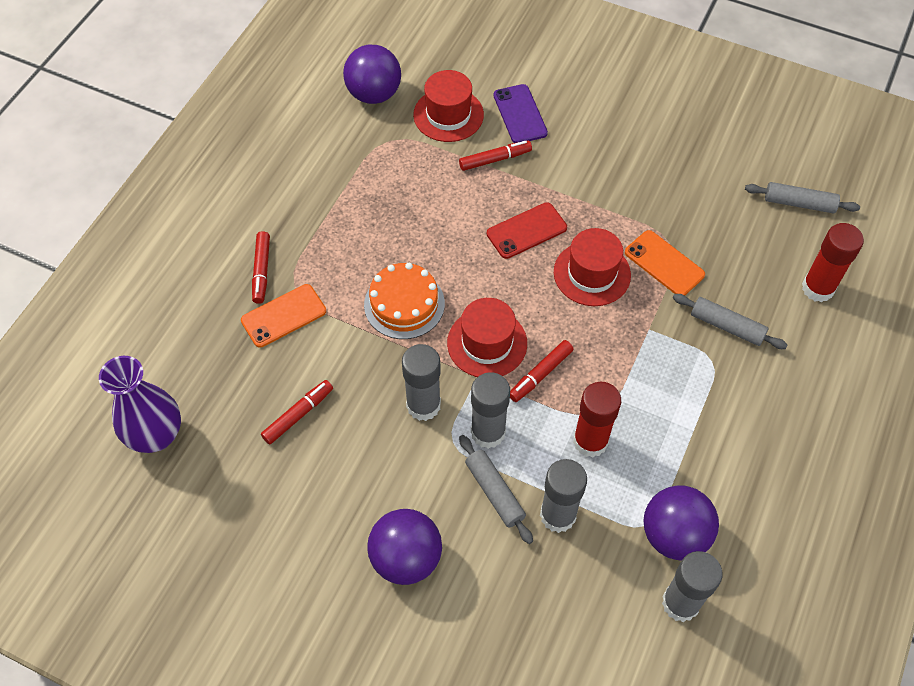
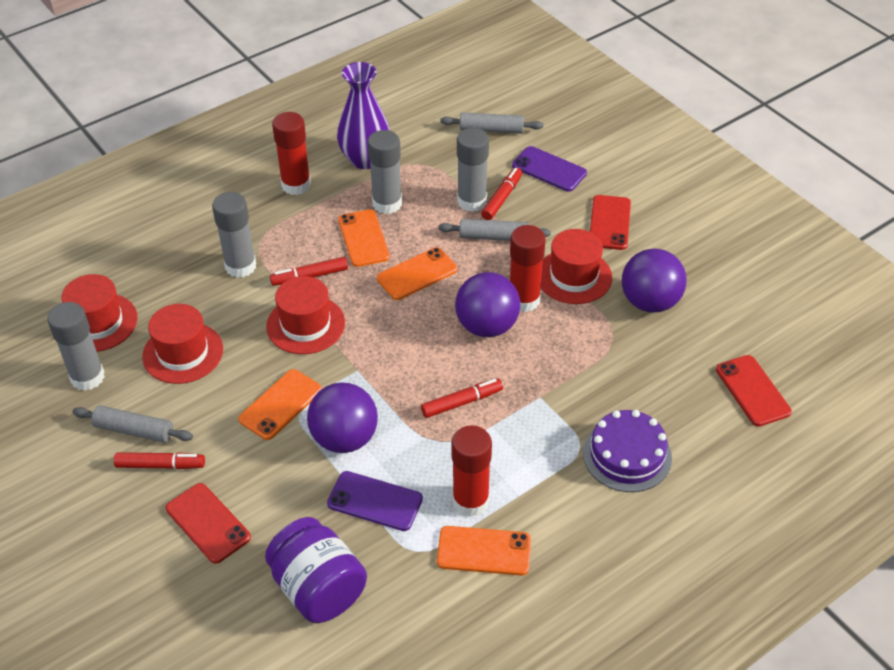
orange cake: 1 -> 0
orange phone: 2 -> 4
purple cake: 0 -> 1
purple jar: 0 -> 1
purple phone: 1 -> 2
red glue stick: 2 -> 3
red hat: 3 -> 4
red phone: 1 -> 3

